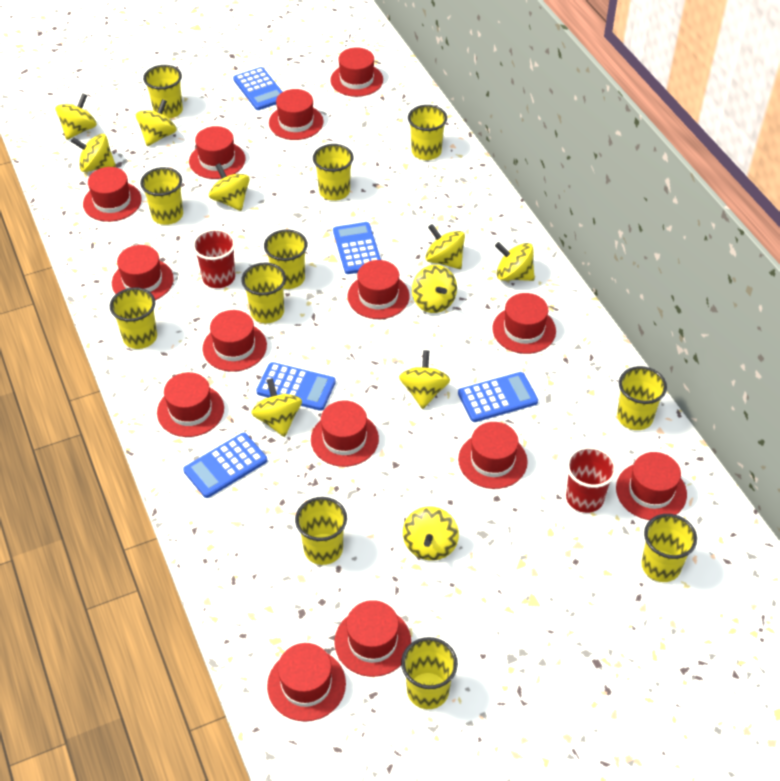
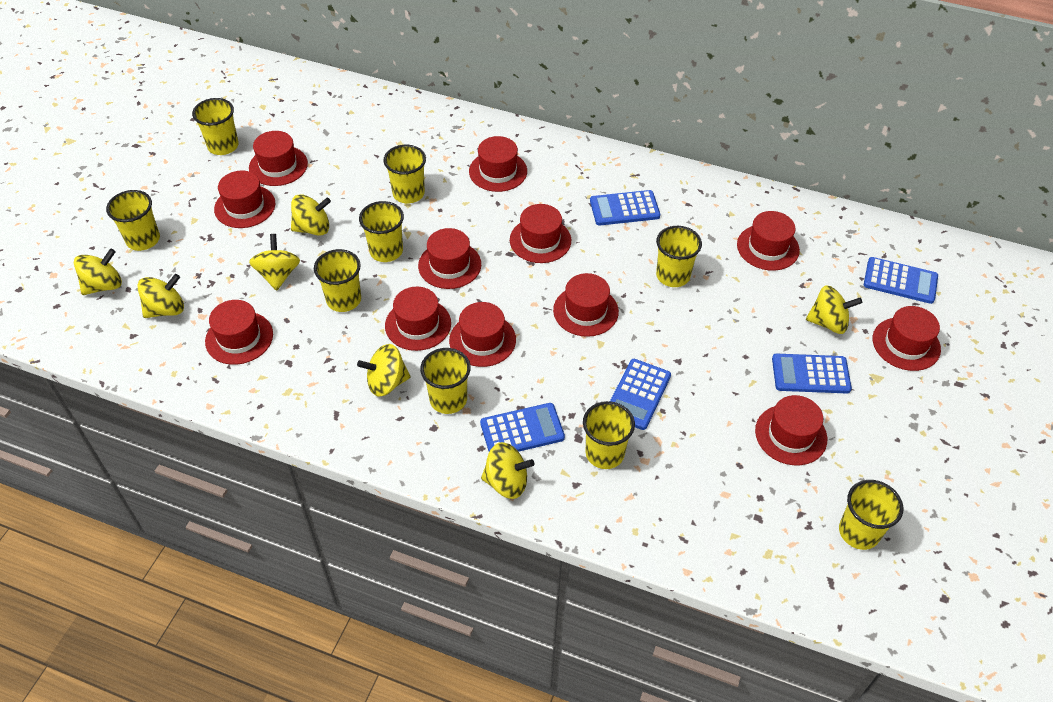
red cup: 2 -> 0
red hat: 14 -> 12
yellow cup: 11 -> 9
yellow spinning top: 10 -> 7

